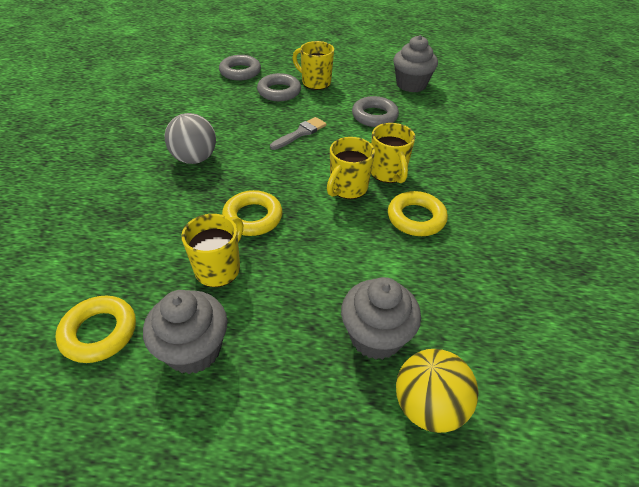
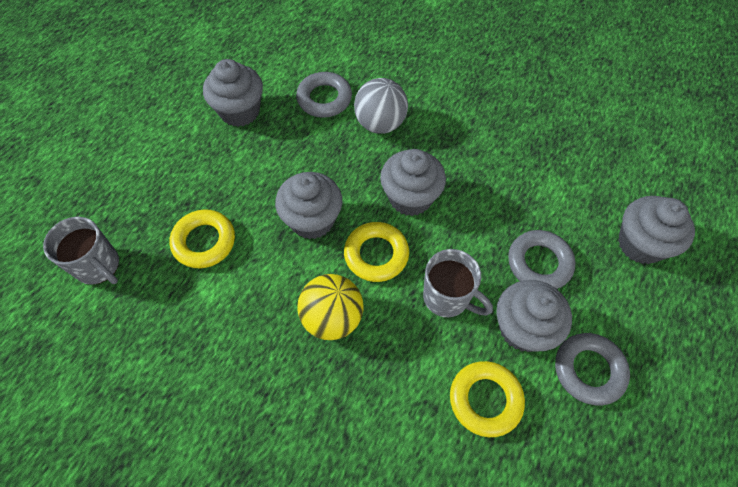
grey brush: 1 -> 0
grey cupcake: 3 -> 5
grey mug: 0 -> 2
yellow mug: 4 -> 0

